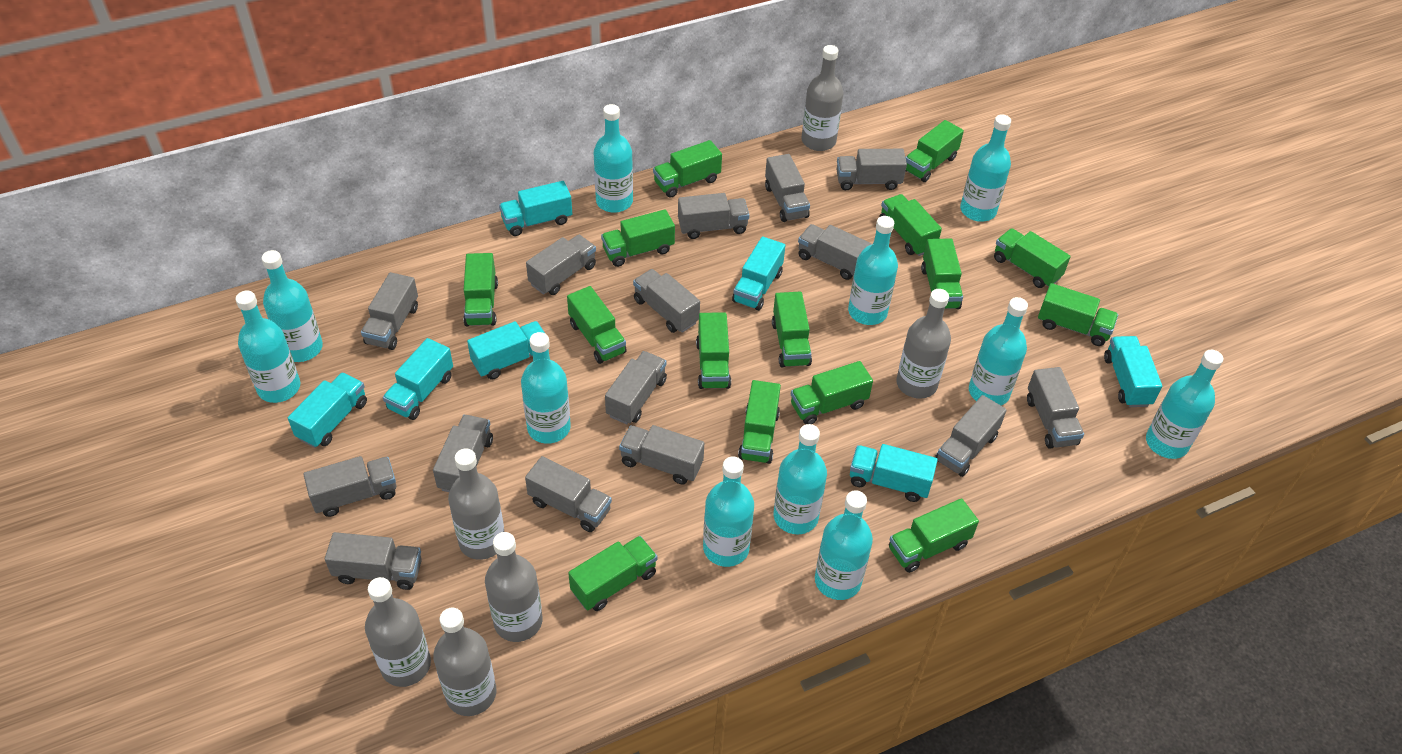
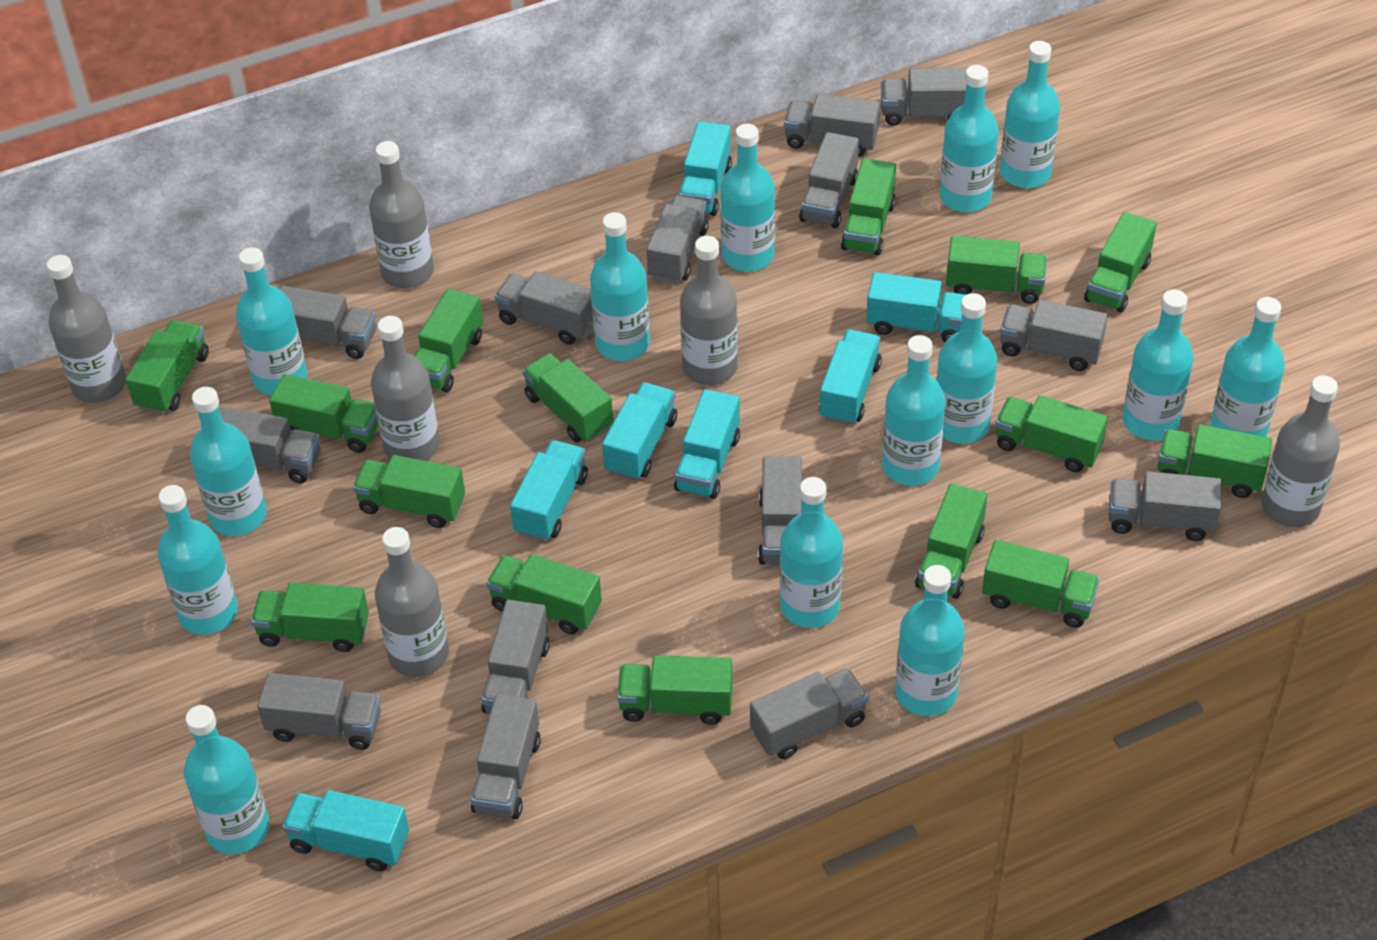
grey truck: 15 -> 14
turquoise bottle: 11 -> 14

